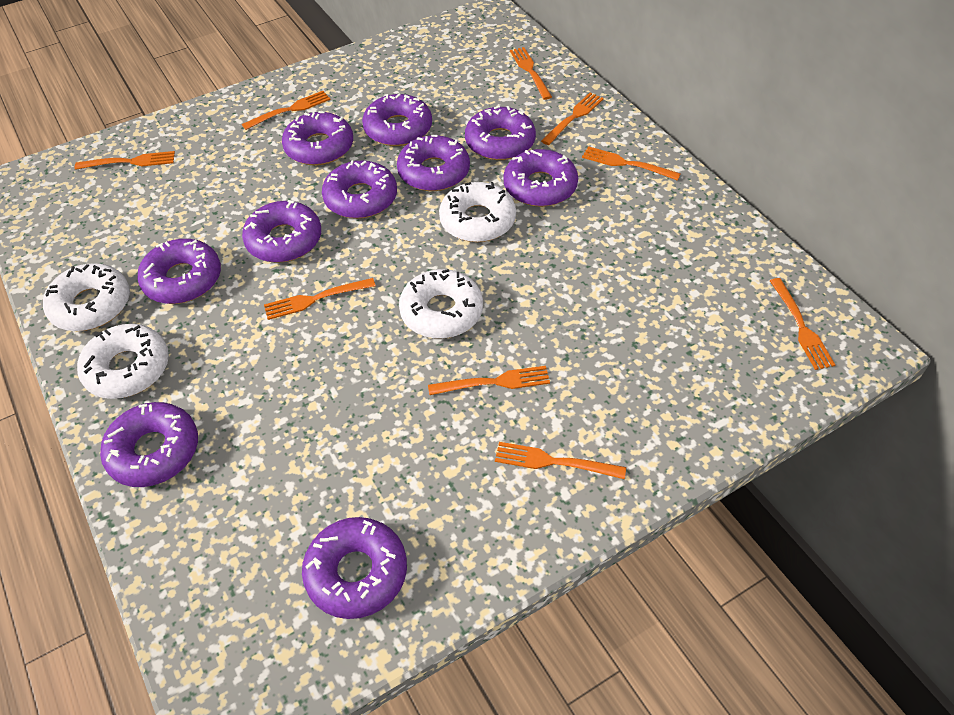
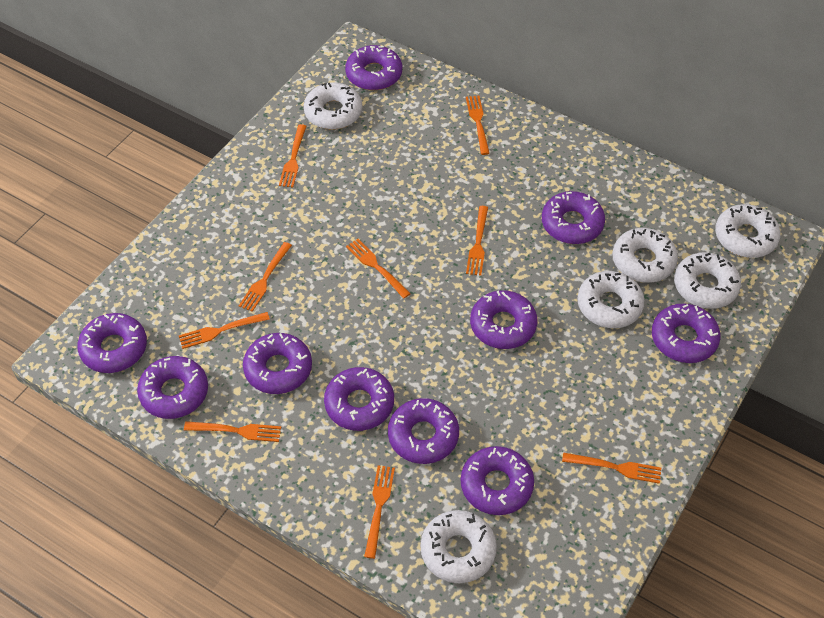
white donut: 4 -> 6

